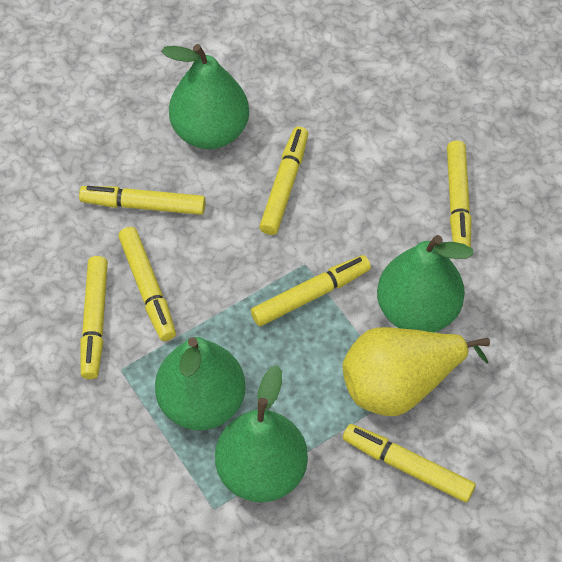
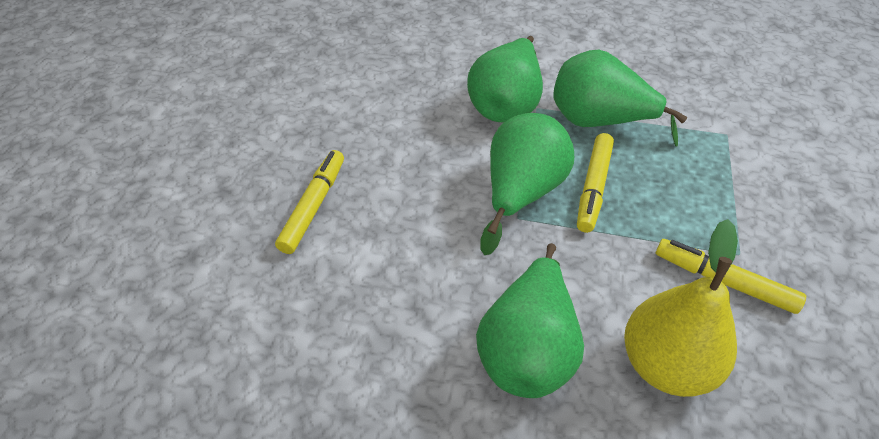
yellow marker: 7 -> 3

